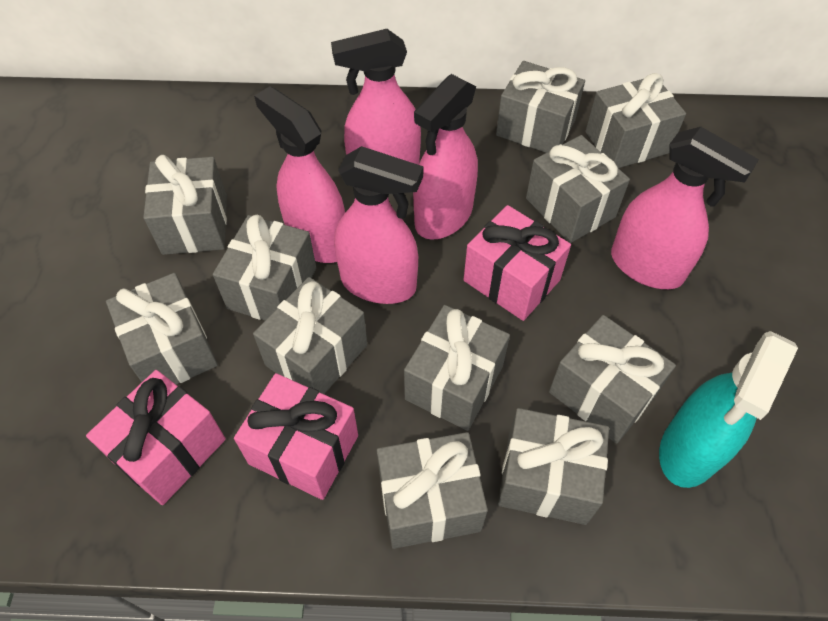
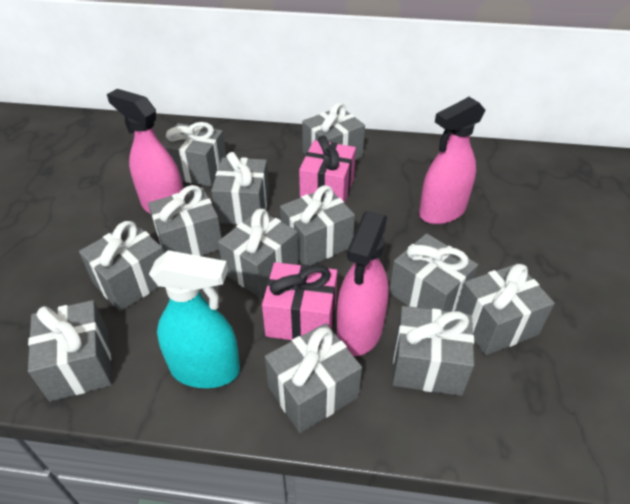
grey gift: 11 -> 12
pink gift: 3 -> 2
pink spray bottle: 5 -> 3

